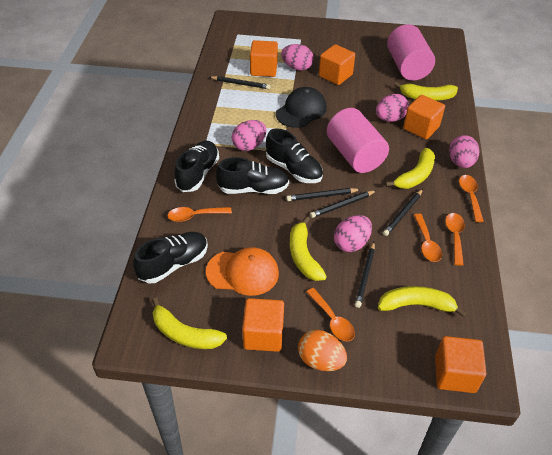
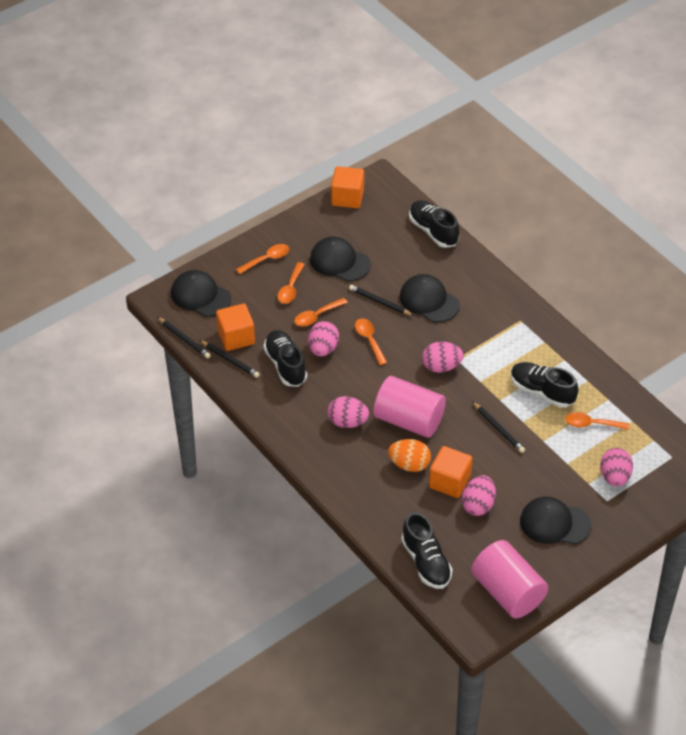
black cap: 1 -> 4
black pencil: 5 -> 4
orange cap: 1 -> 0
orange cube: 5 -> 3
yellow banana: 5 -> 0

